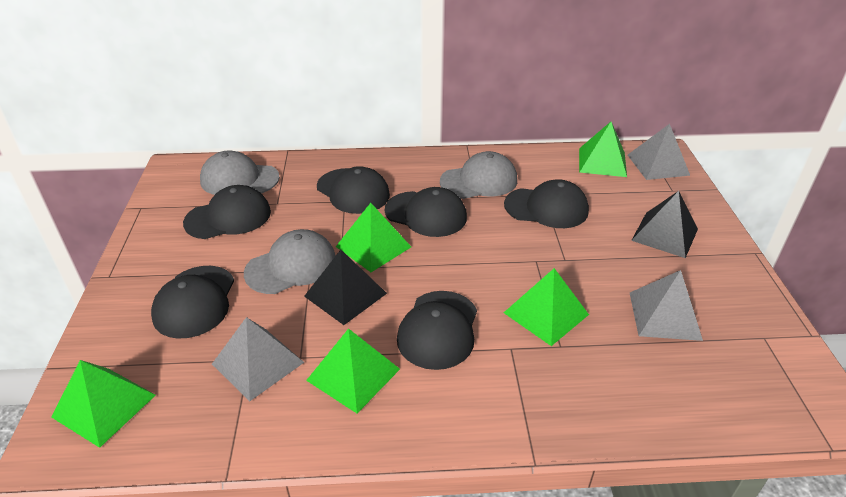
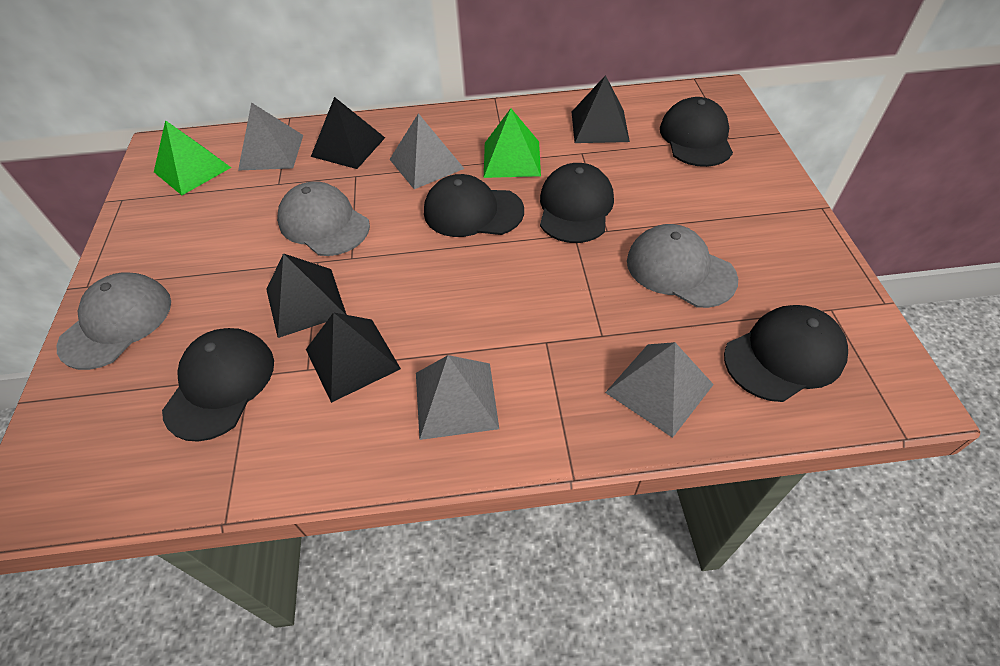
black cap: 6 -> 5
black pyramid: 2 -> 4
green pyramid: 5 -> 2
grey pyramid: 3 -> 4

